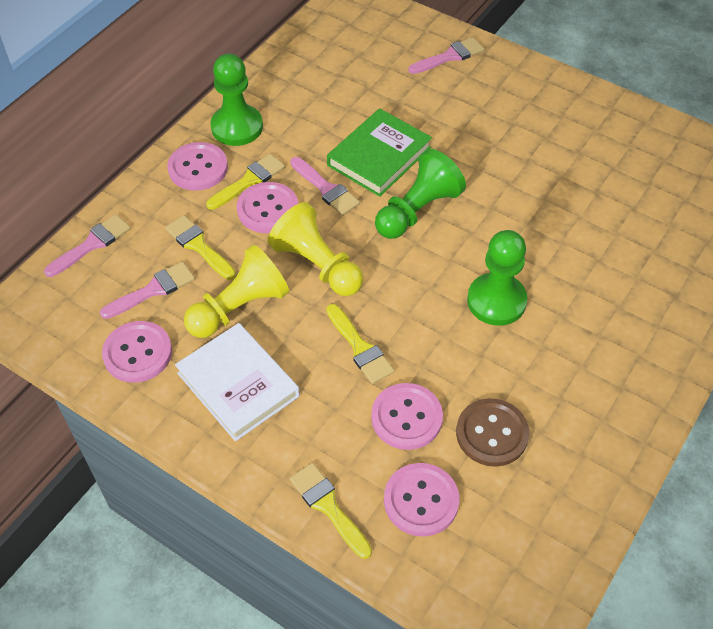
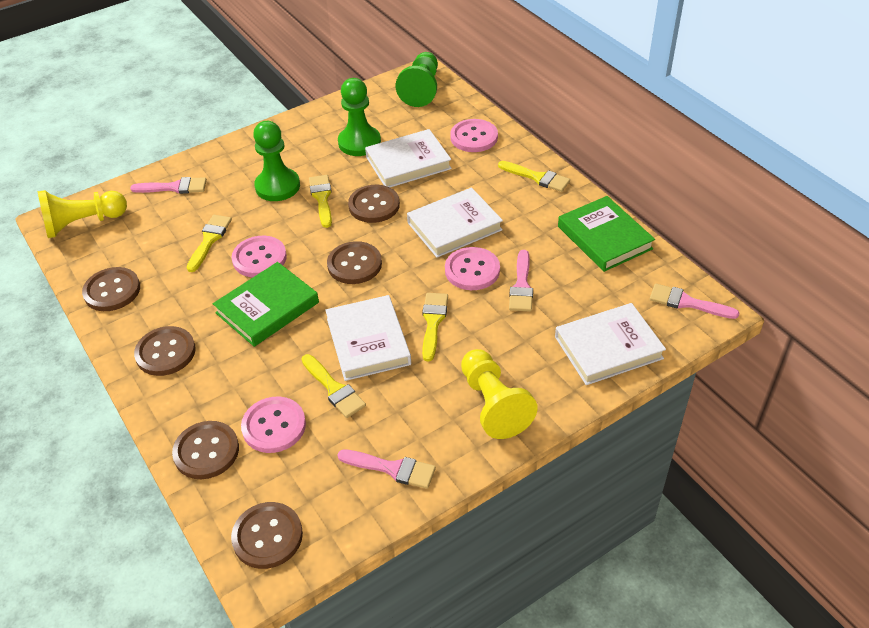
brown button: 1 -> 6
green book: 1 -> 2
pink button: 5 -> 4
white book: 1 -> 4
yellow brush: 4 -> 5

